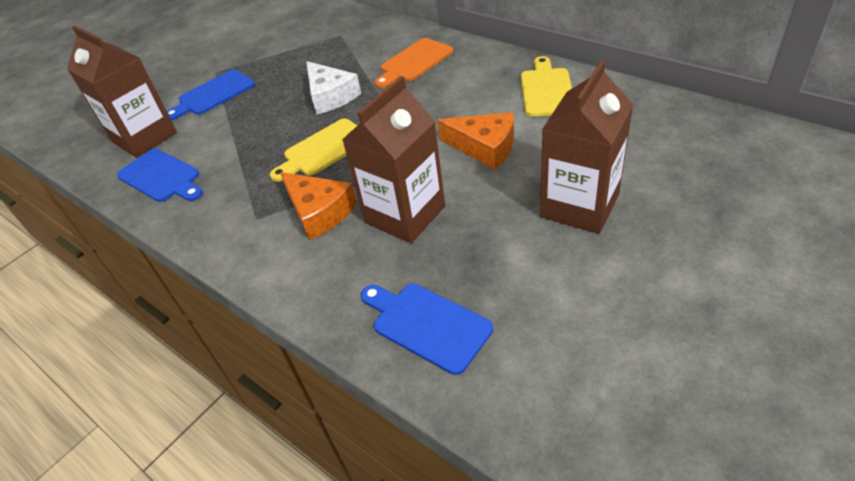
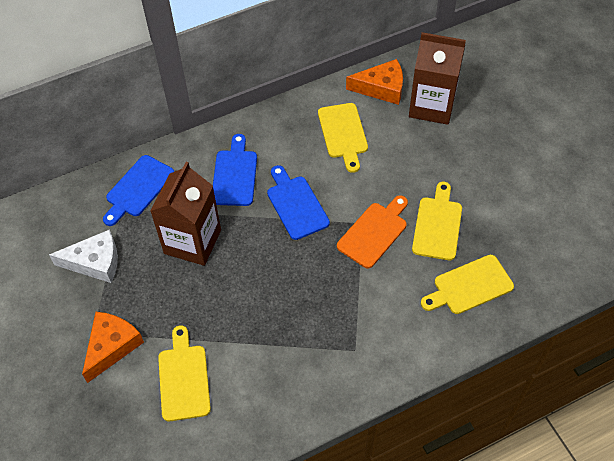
brown carton: 3 -> 2
yellow cutting board: 2 -> 4

